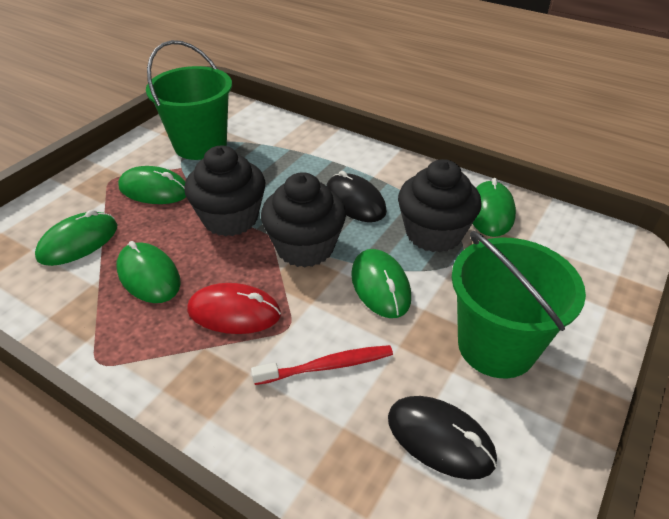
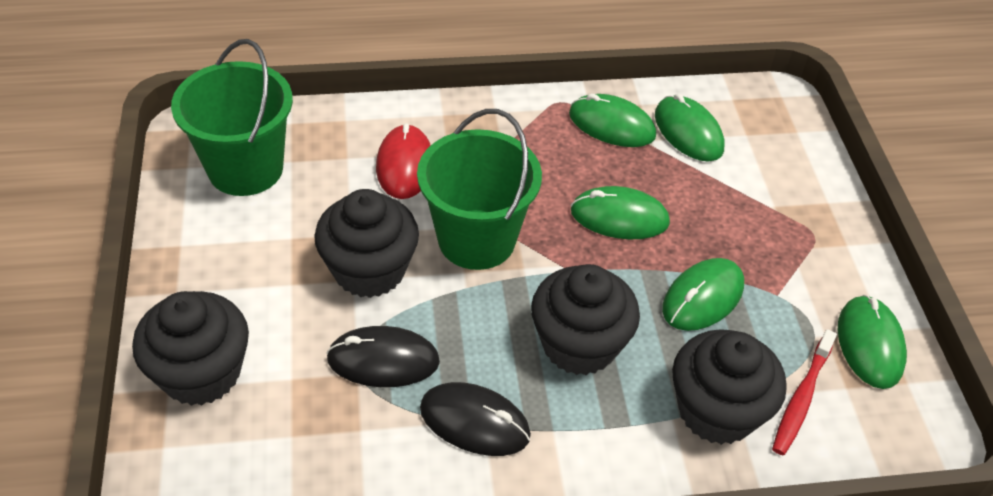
black cupcake: 3 -> 4

